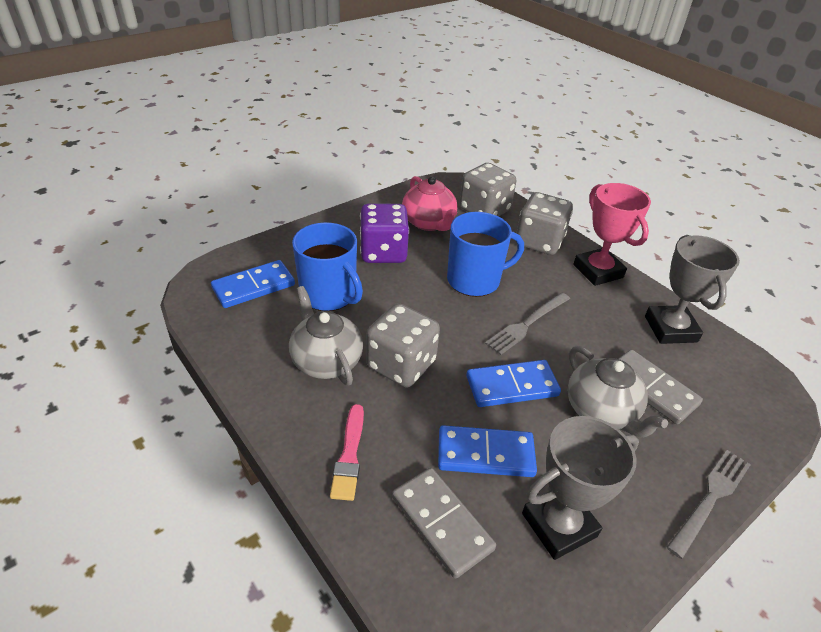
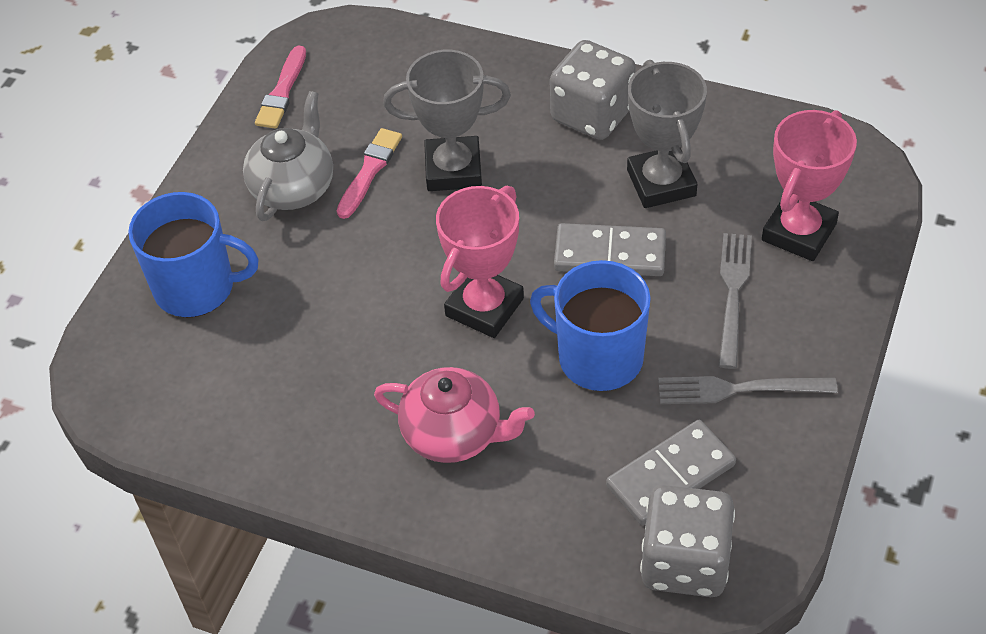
blue domino: 3 -> 0
grey dice: 3 -> 2
grey teapot: 2 -> 1
pink brush: 1 -> 2
pink trophy: 1 -> 2
purple dice: 1 -> 0

